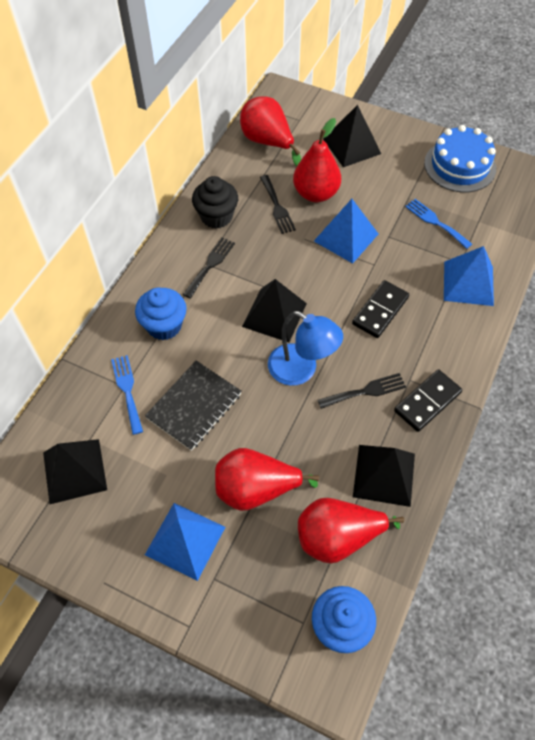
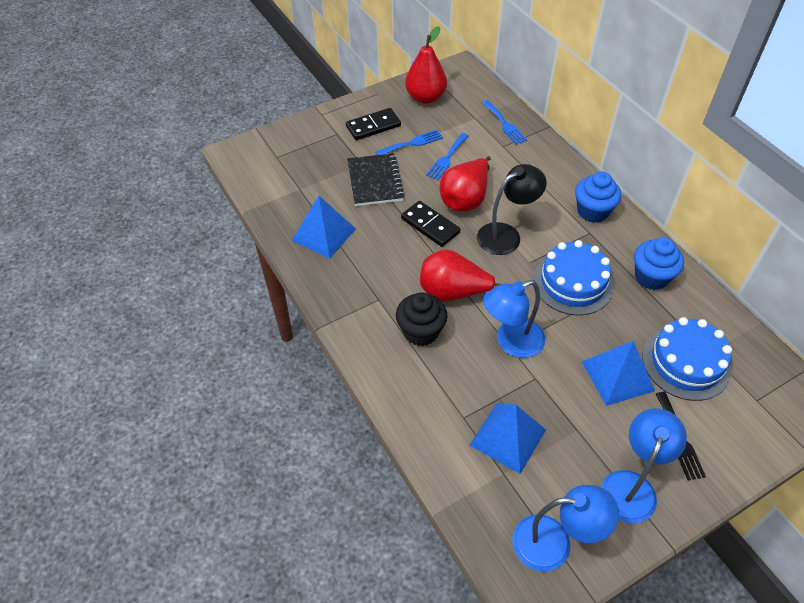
black fork: 3 -> 1
black lamp: 0 -> 1
black pyramid: 4 -> 0
blue cake: 1 -> 2
blue fork: 2 -> 3
blue lamp: 1 -> 3
red pear: 4 -> 3

